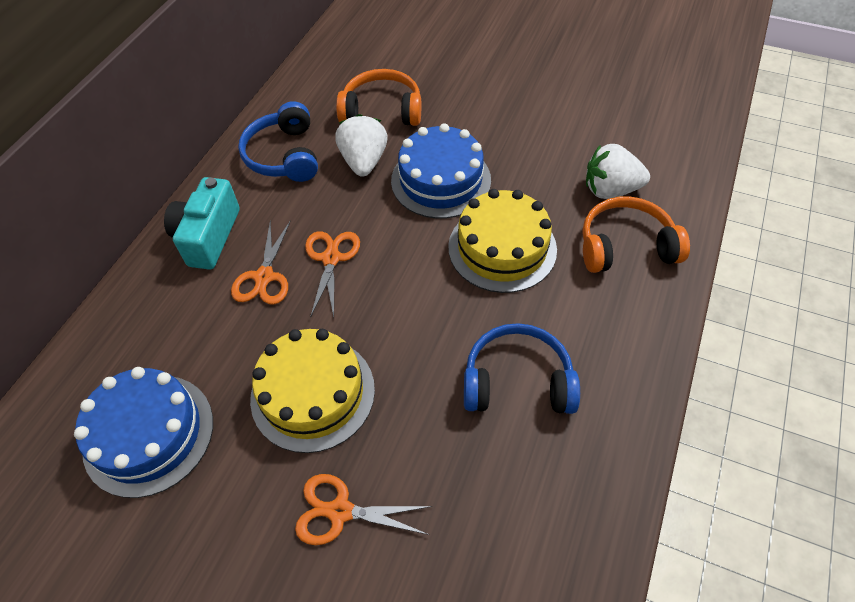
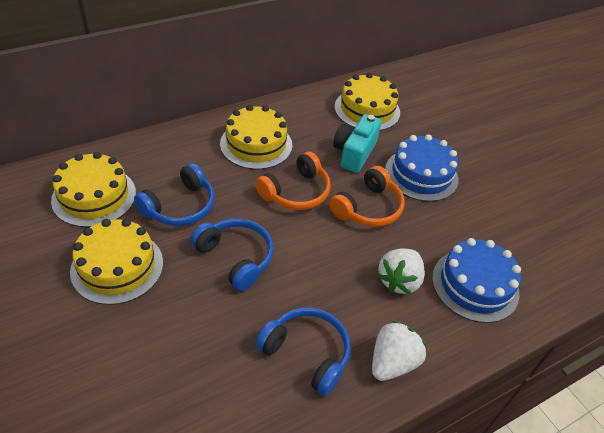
blue headphones: 2 -> 3
orange scissors: 3 -> 0
yellow cake: 2 -> 4

